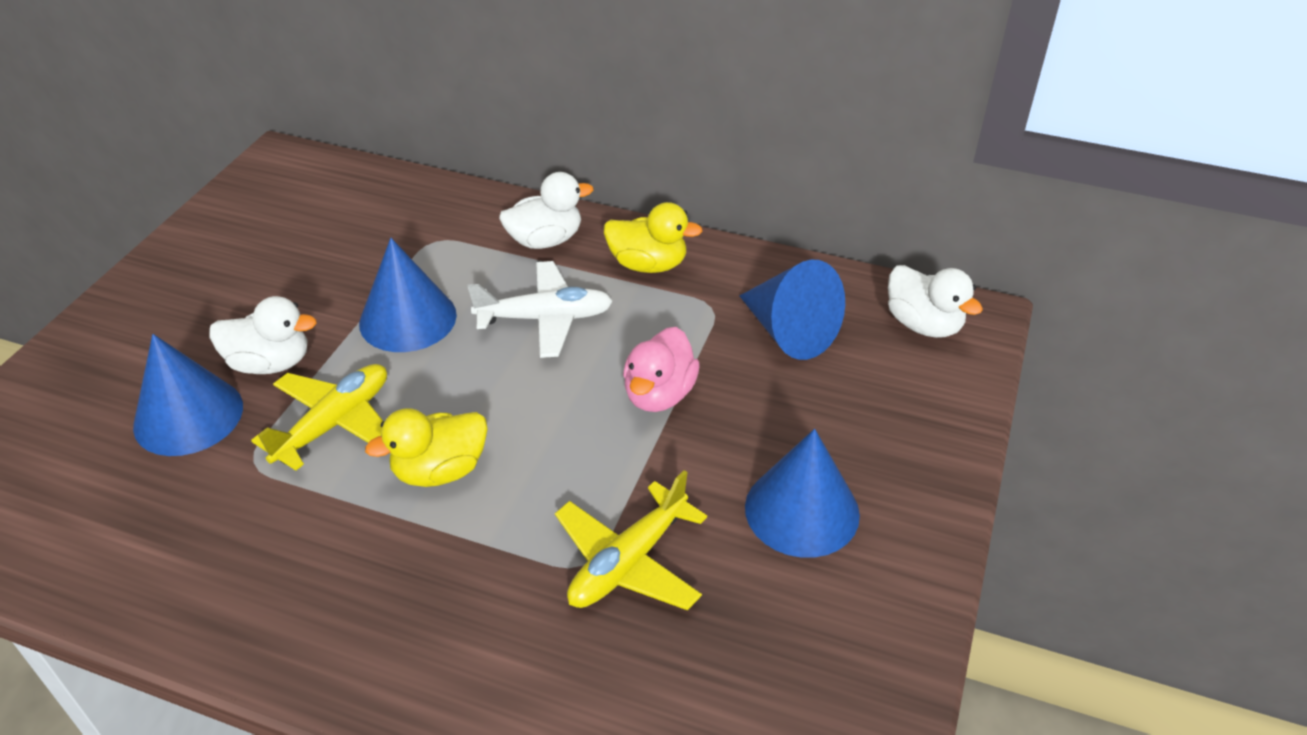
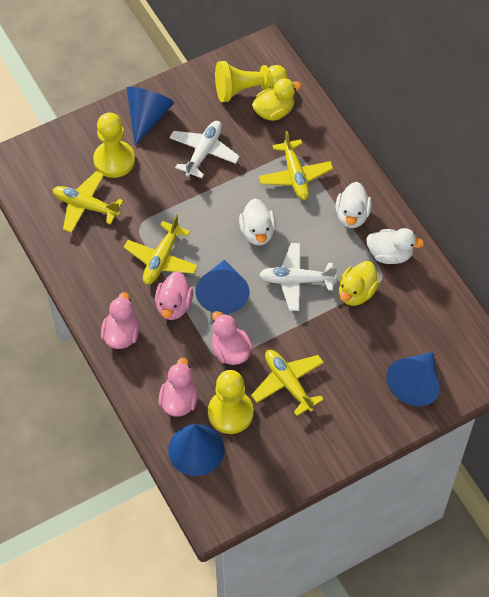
pink duck: 1 -> 4
white plane: 1 -> 2
yellow pawn: 0 -> 3
yellow plane: 2 -> 4

